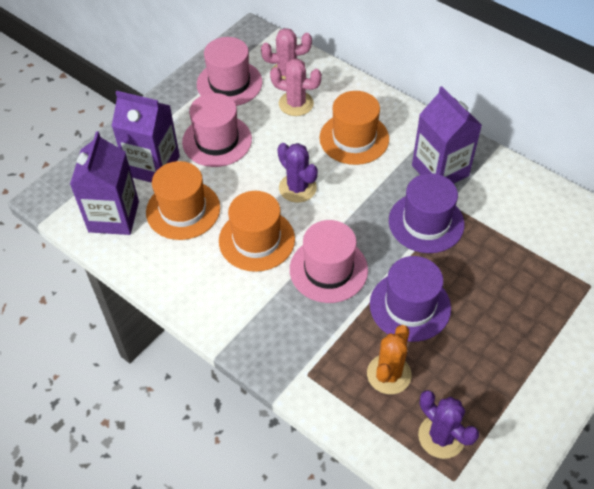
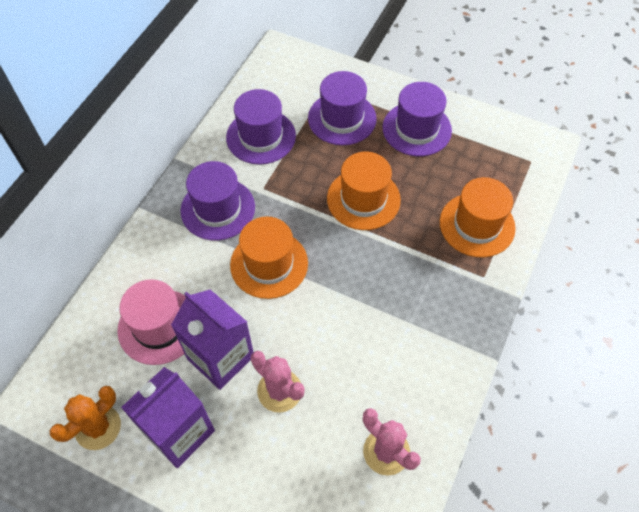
pink hat: 3 -> 1
purple cactus: 2 -> 0
purple carton: 3 -> 2
purple hat: 2 -> 4

